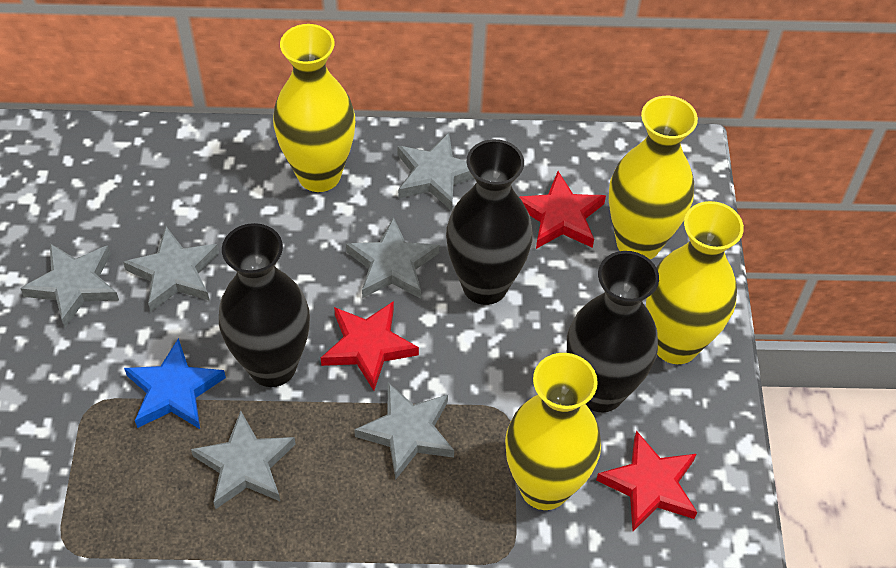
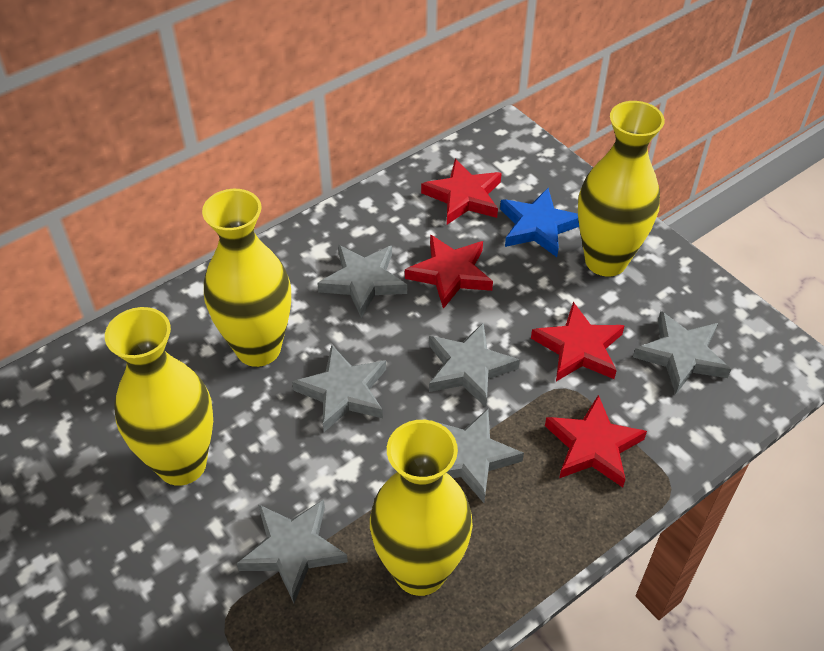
black vase: 3 -> 0
red star: 3 -> 4

